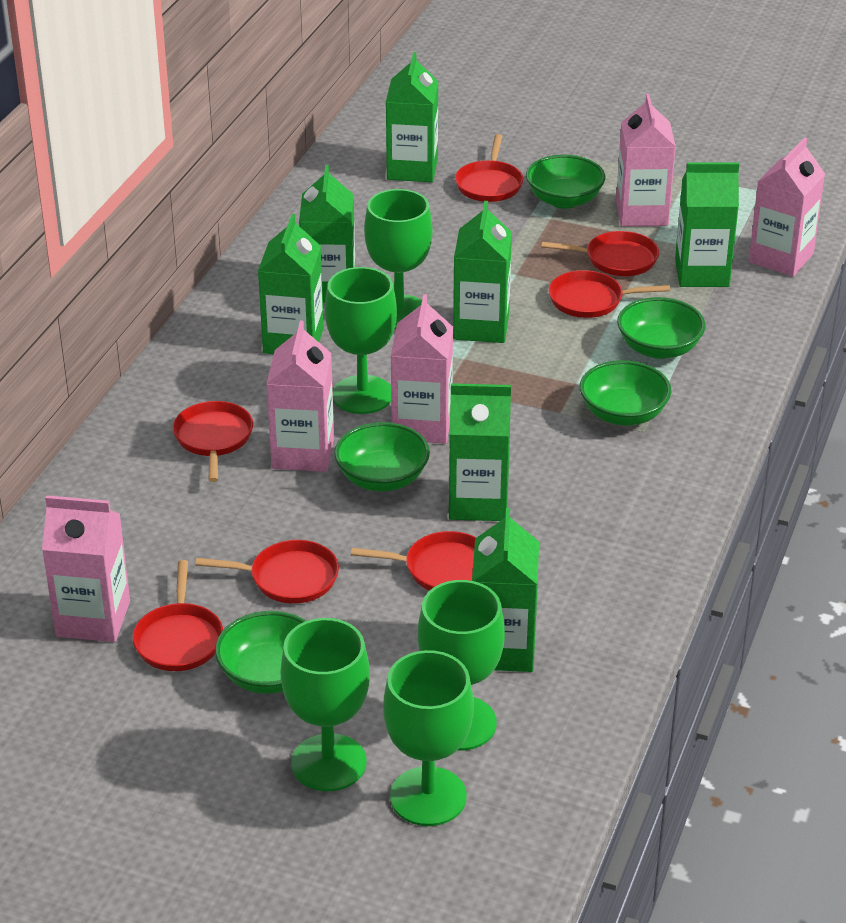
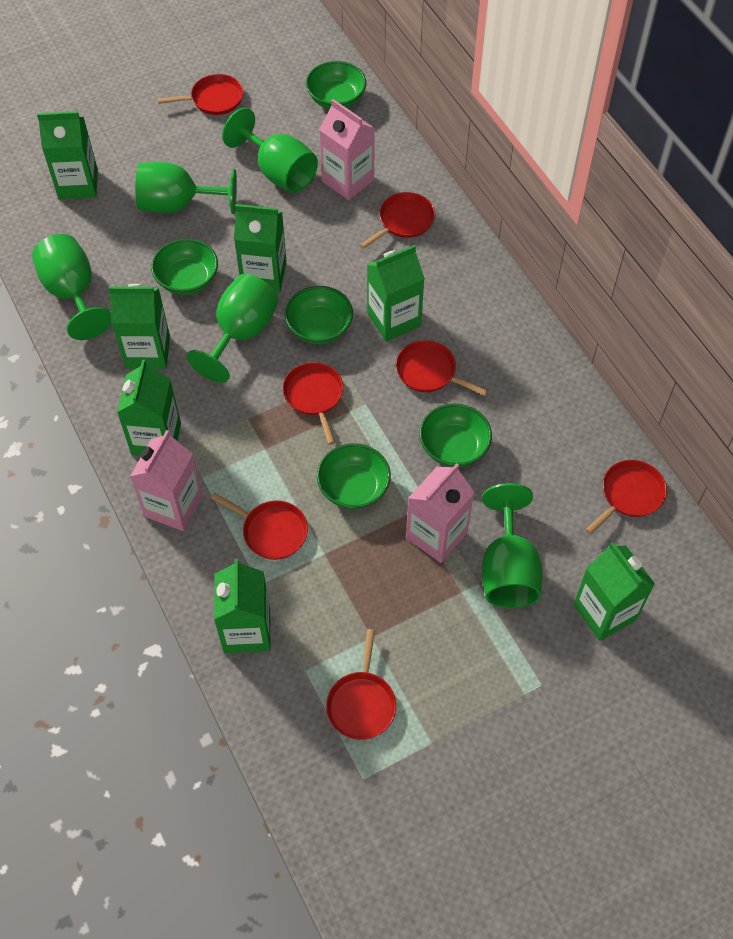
pink carton: 5 -> 3

